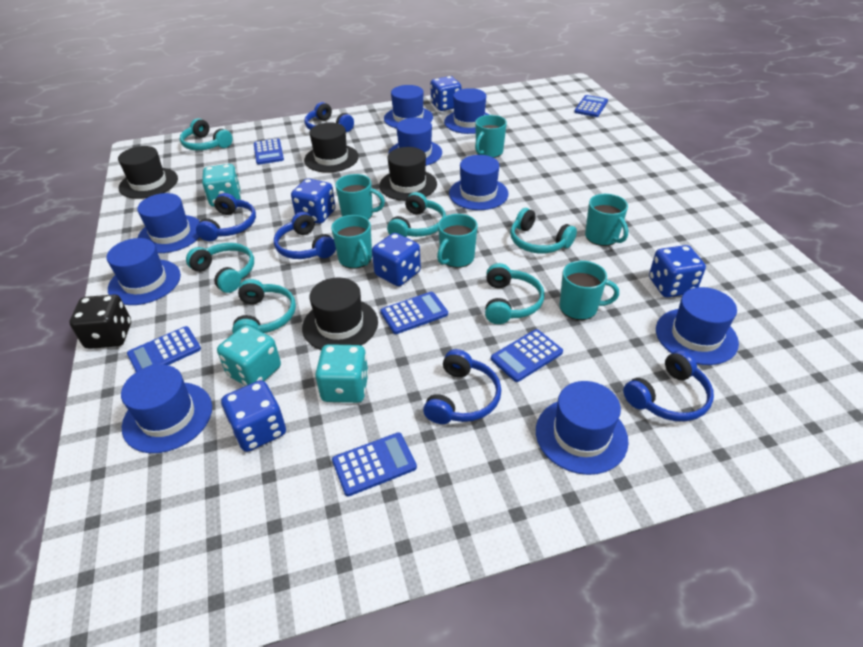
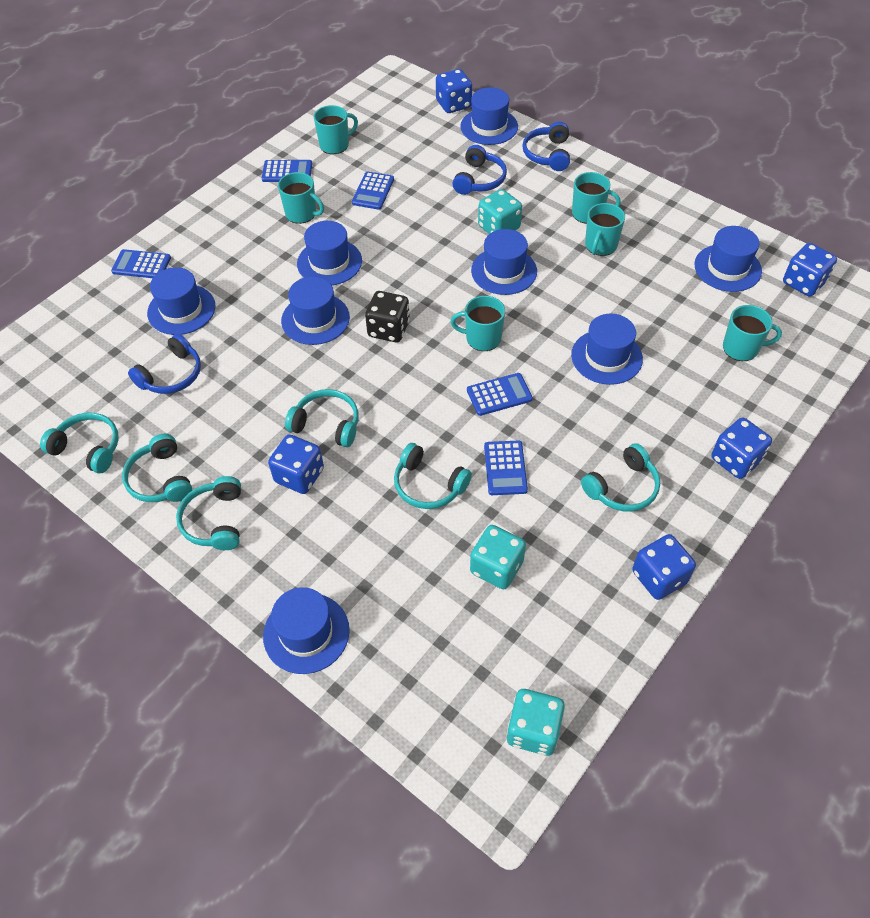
black hat: 4 -> 0
blue calculator: 6 -> 5
blue hat: 9 -> 8
blue headphones: 5 -> 3

